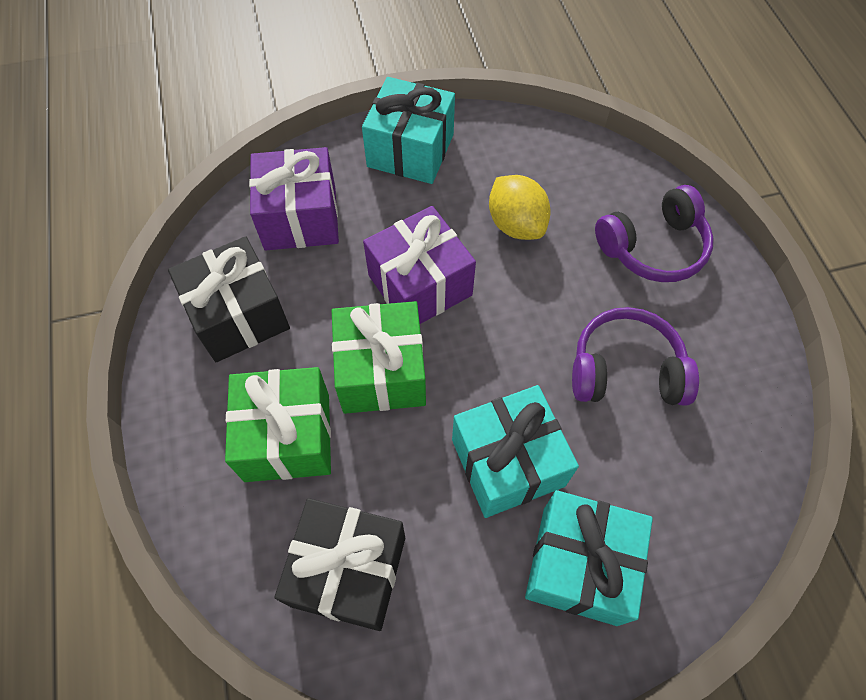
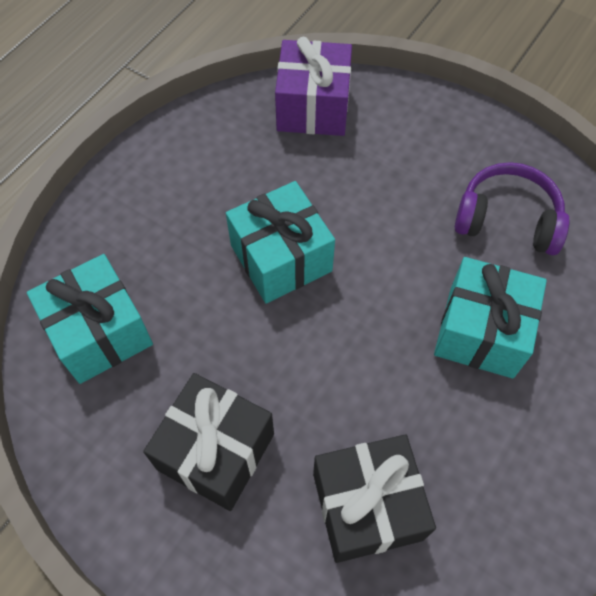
green gift: 2 -> 0
purple gift: 2 -> 1
purple headphones: 2 -> 1
yellow lemon: 1 -> 0

